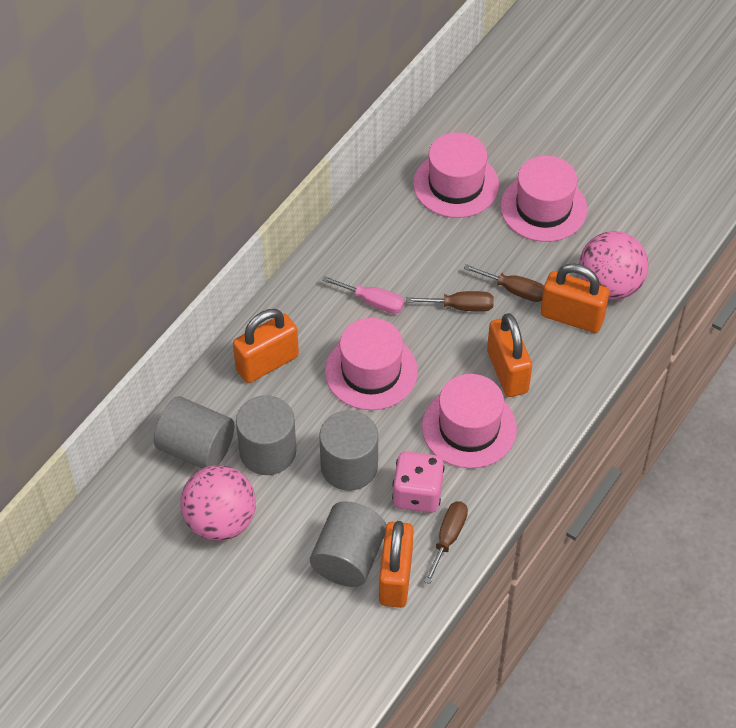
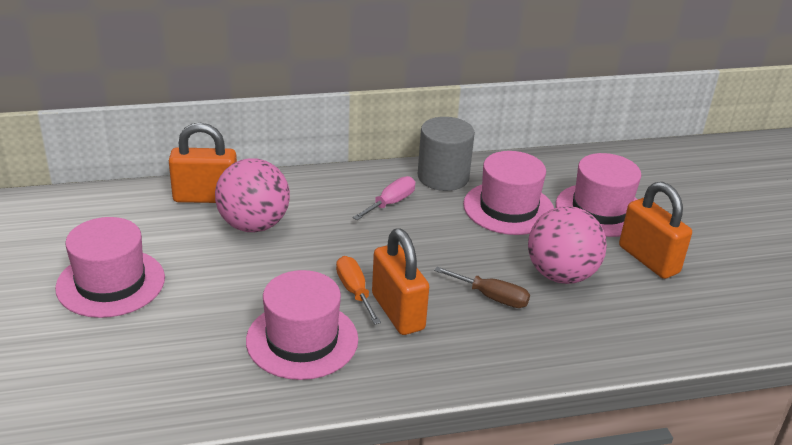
brown screwdriver: 3 -> 1
grey cylinder: 4 -> 1
orange padlock: 4 -> 3
orange screwdriver: 0 -> 1
pink dice: 1 -> 0

